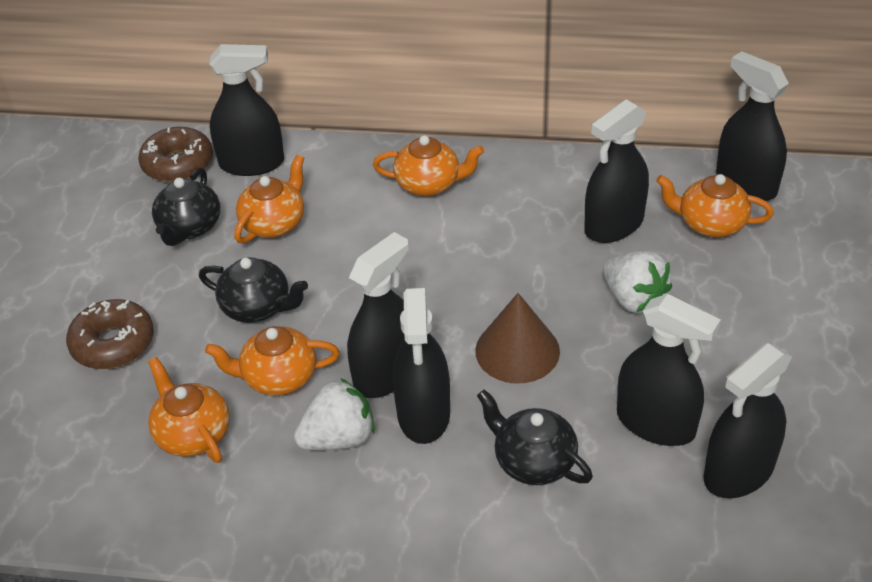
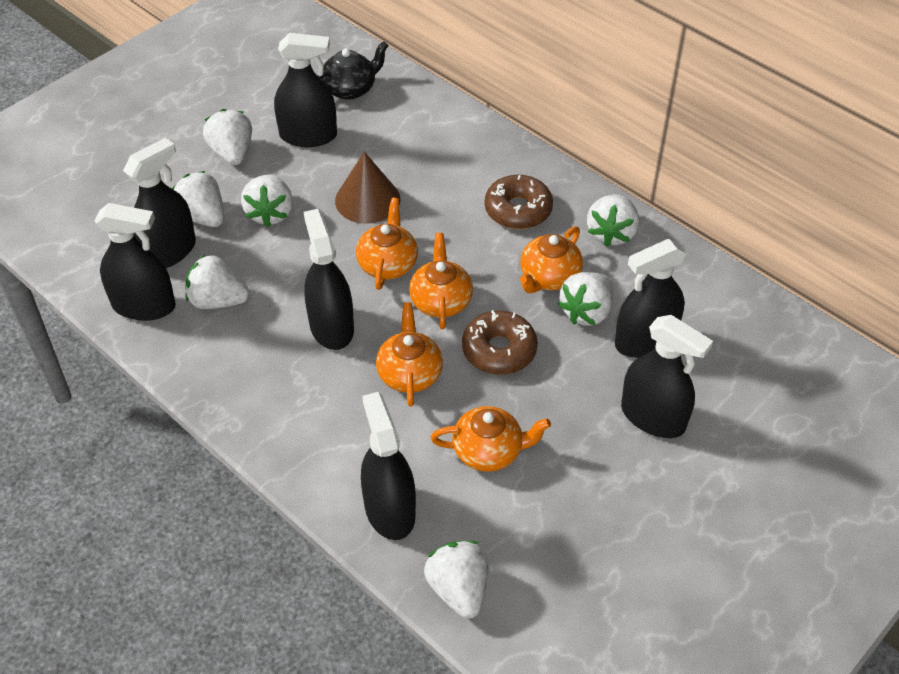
black teapot: 3 -> 1
white strawberry: 2 -> 7

